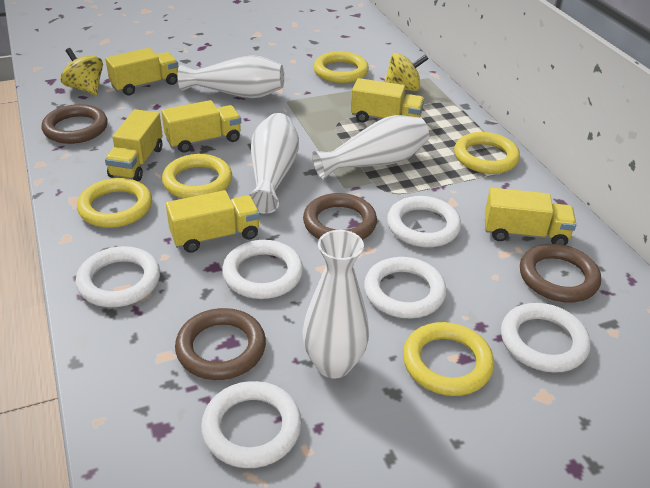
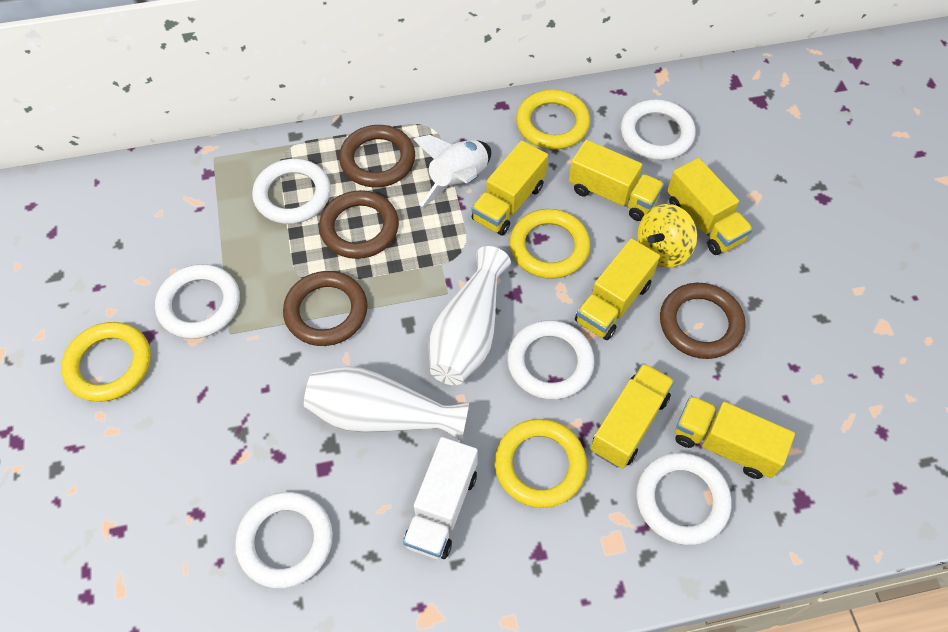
white rocket: 0 -> 1
white truck: 0 -> 1
white vase: 4 -> 2
yellow ring: 5 -> 4
yellow spinning top: 2 -> 1

